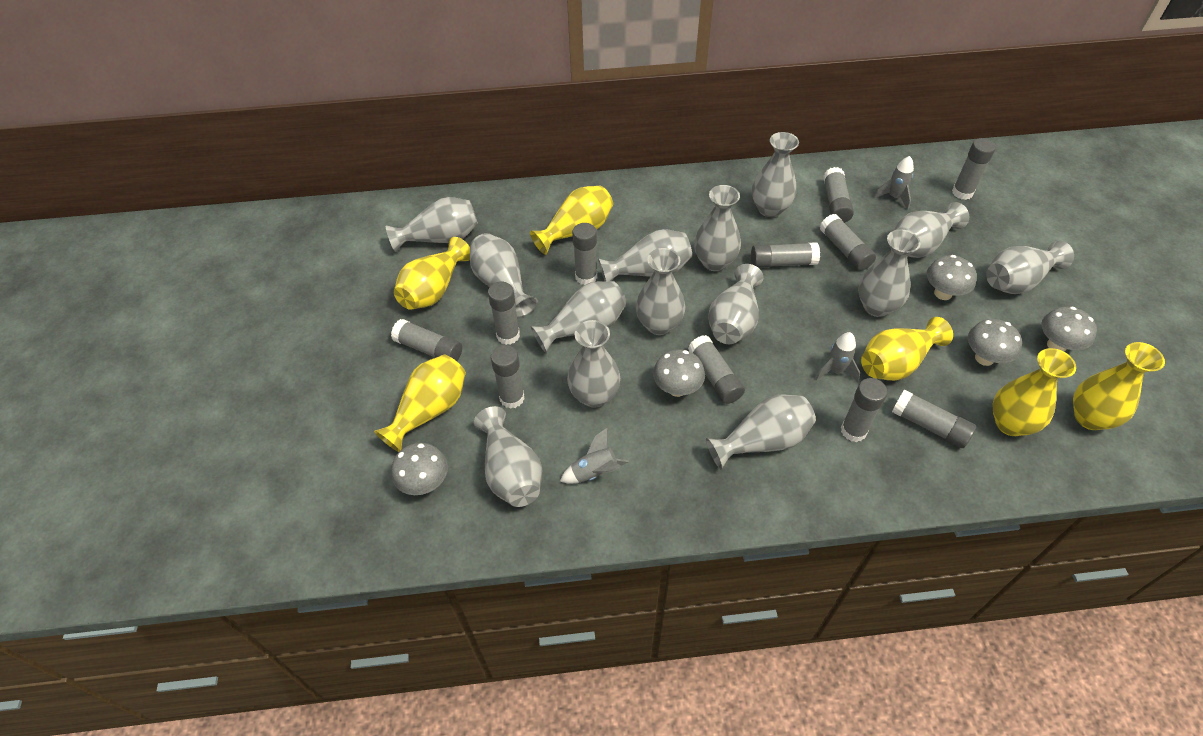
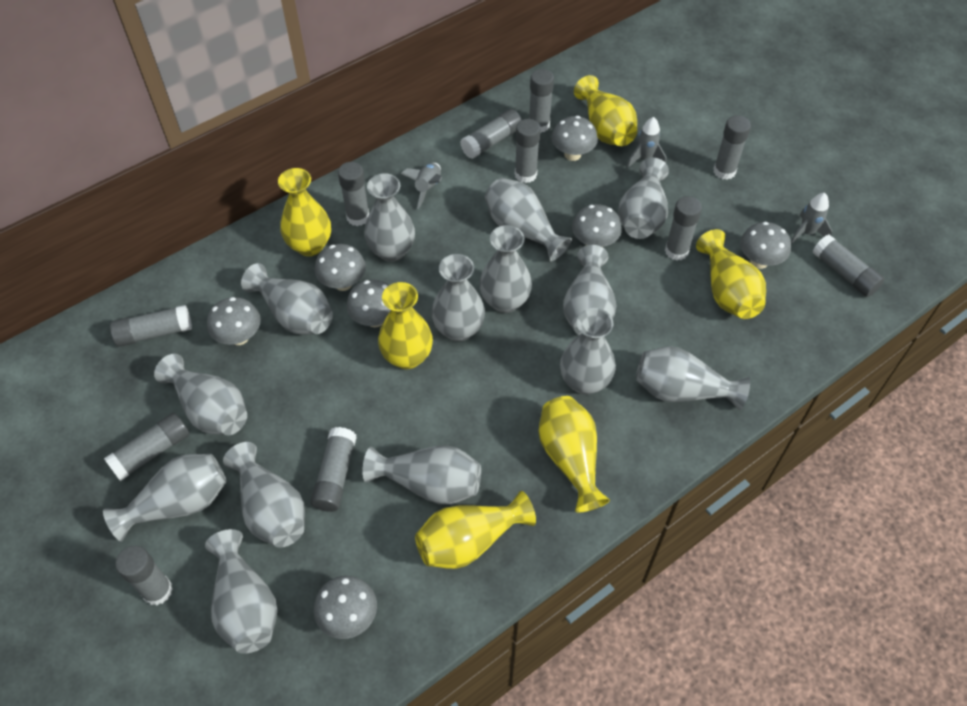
grey mushroom: 5 -> 7

